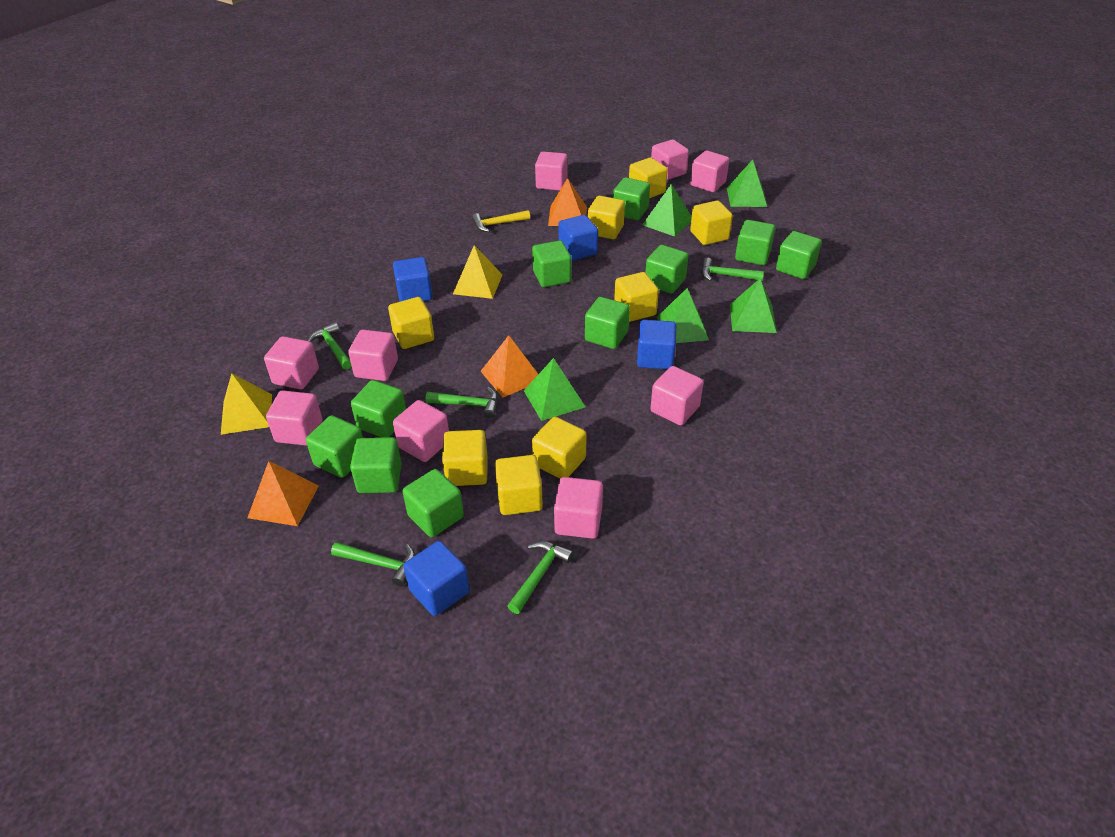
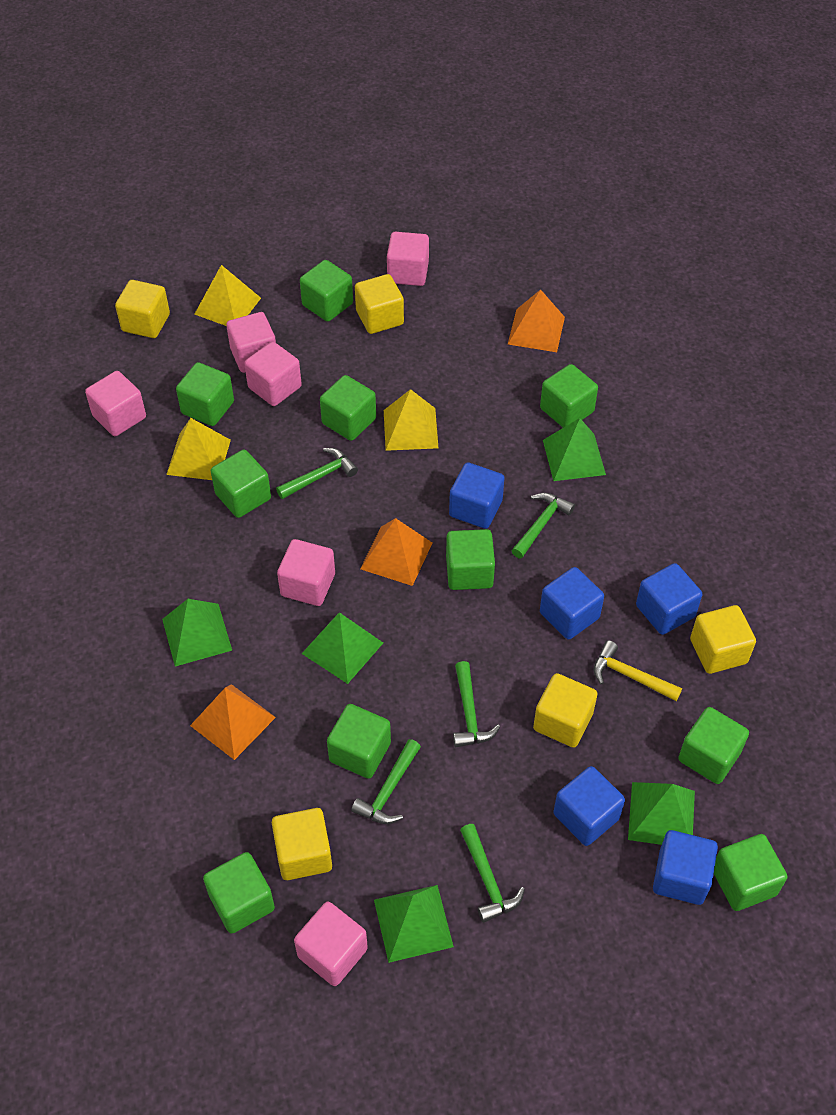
blue cube: 4 -> 5
pink cube: 9 -> 6
yellow cube: 8 -> 5
yellow pyramid: 2 -> 3

